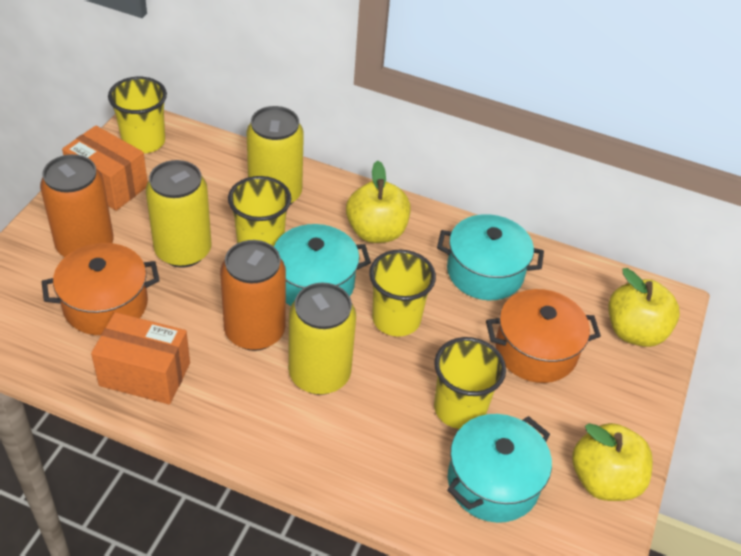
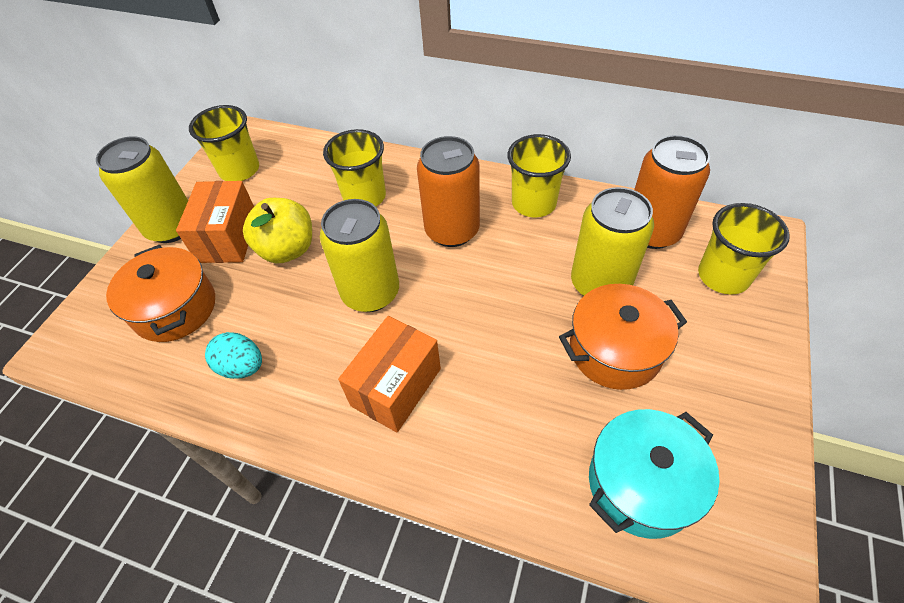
turquoise egg: 0 -> 1
turquoise pot: 3 -> 1
yellow apple: 3 -> 1

